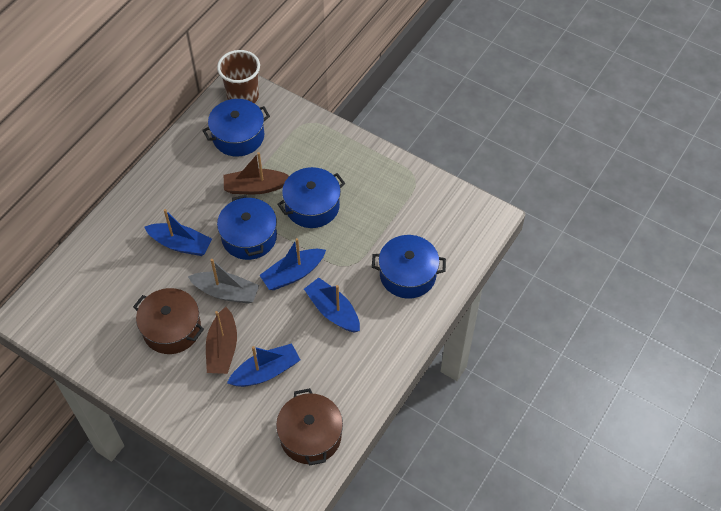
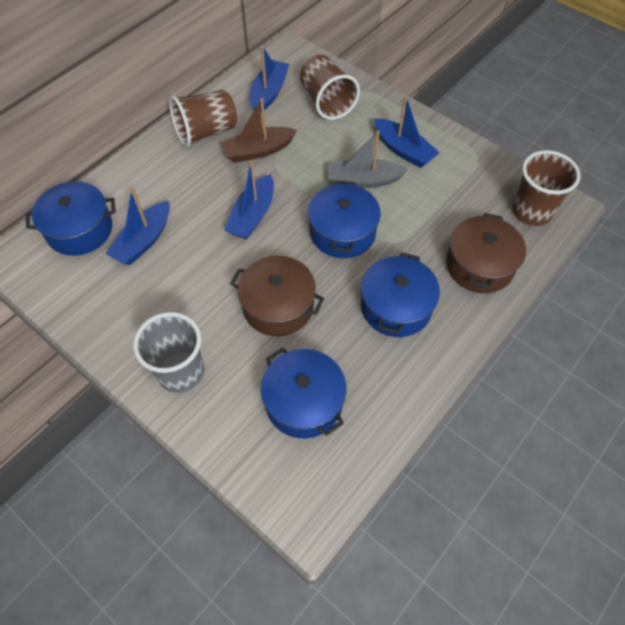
brown boat: 2 -> 1
brown cup: 1 -> 3
grey cup: 0 -> 1

